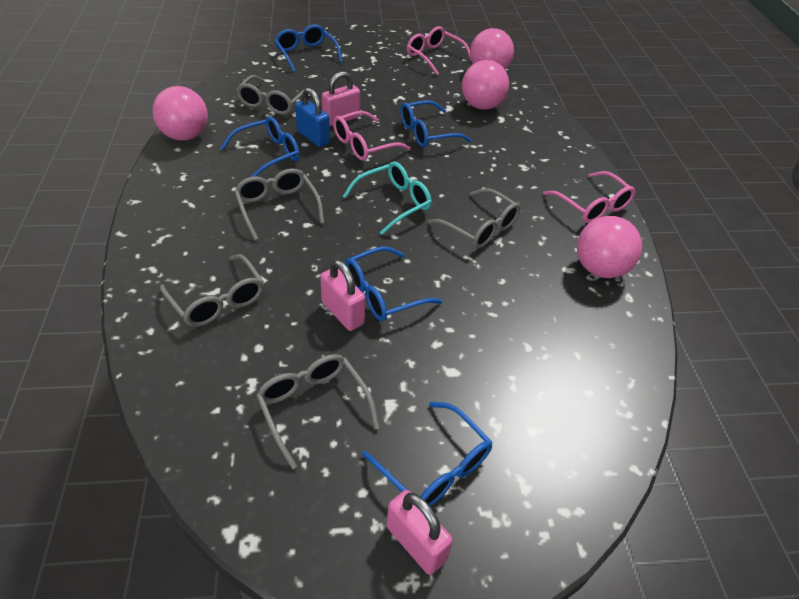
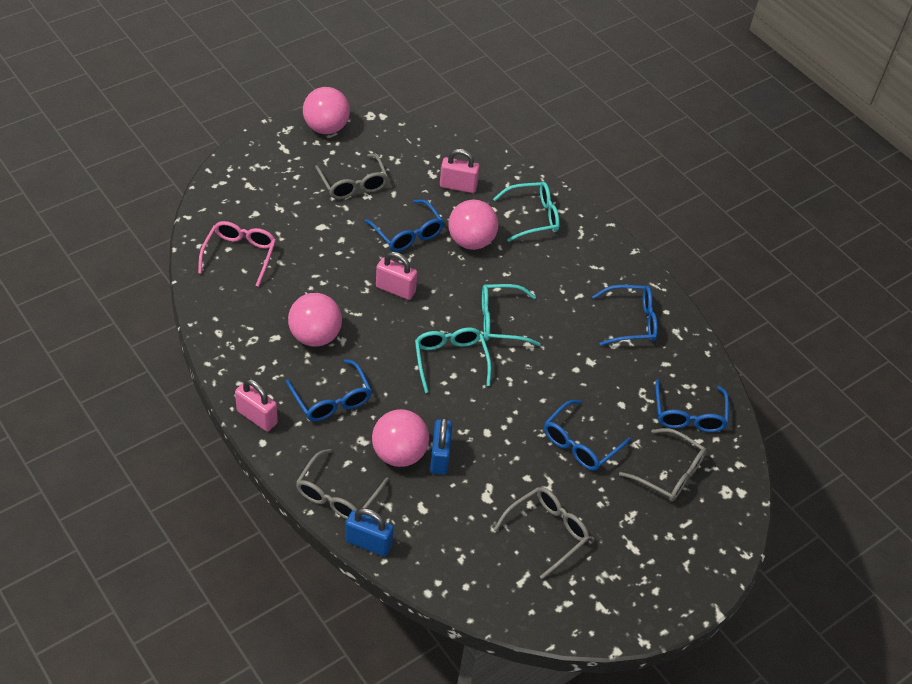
blue padlock: 1 -> 2
grey glasses: 5 -> 4
pink glasses: 3 -> 1
turquoise glasses: 1 -> 3

